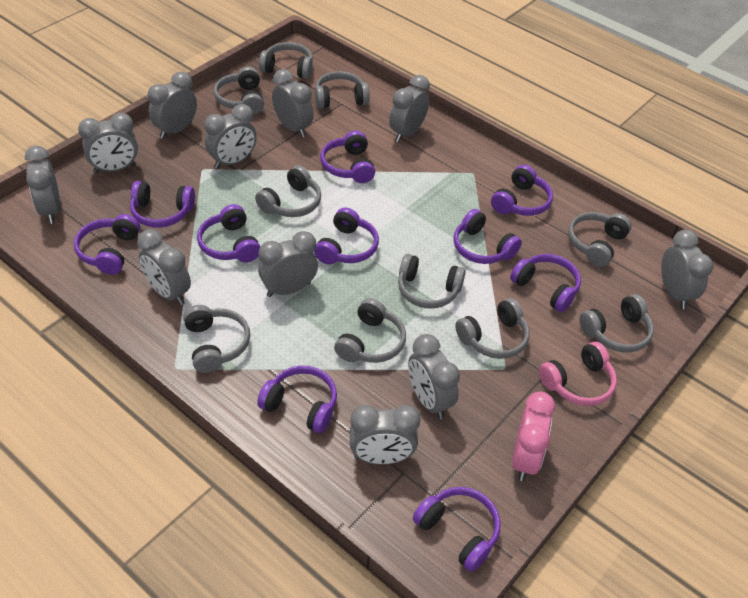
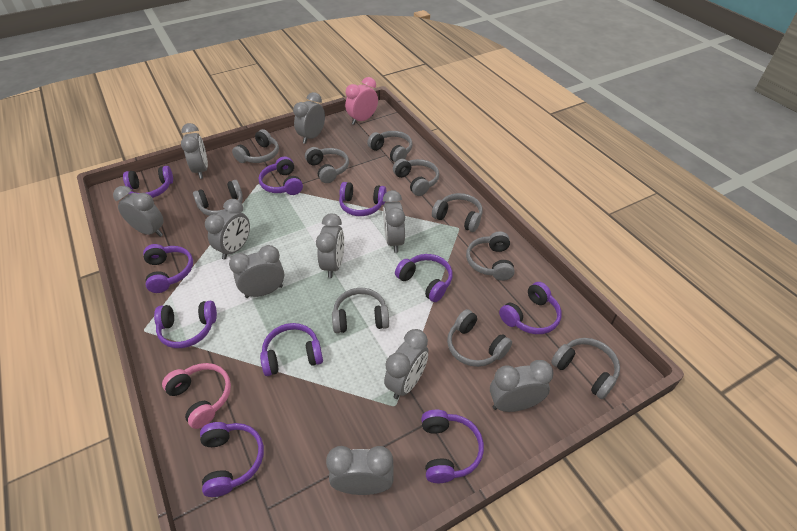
grey clock: 11 -> 10

